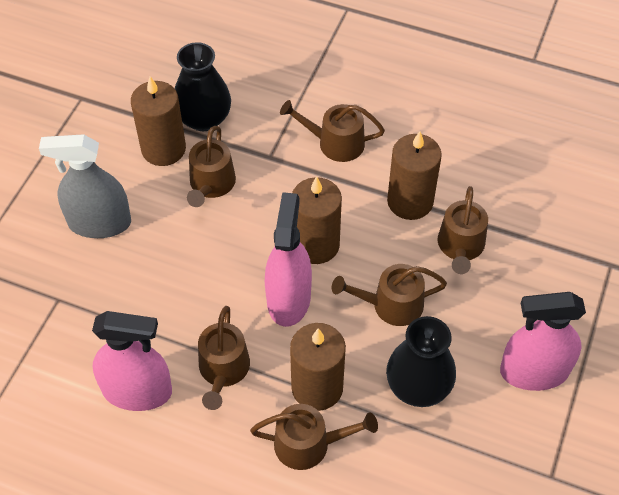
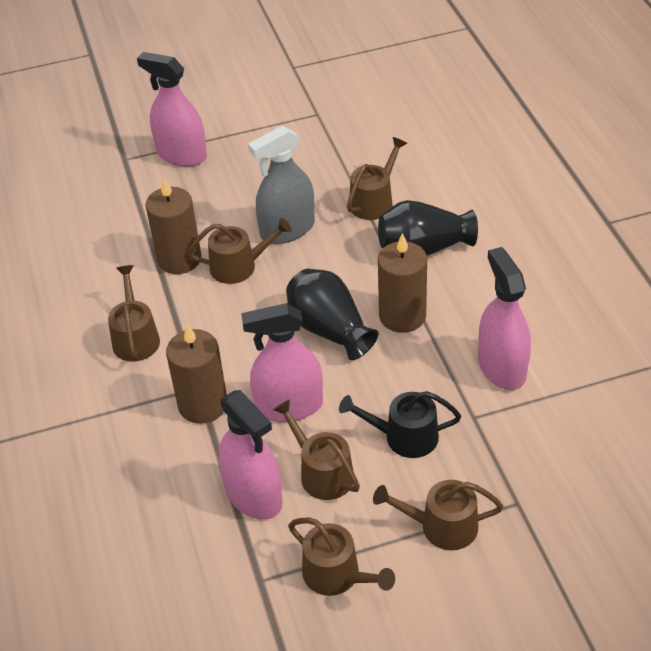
black watering can: 0 -> 1
brown candle: 4 -> 3
pink spray bottle: 3 -> 4

